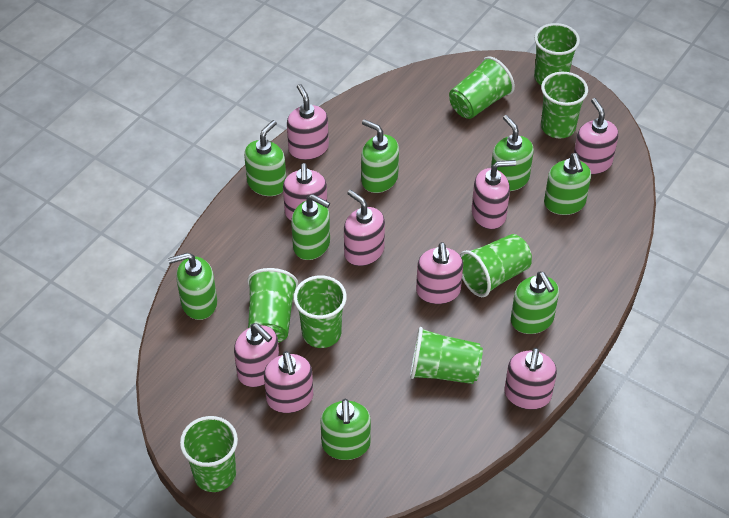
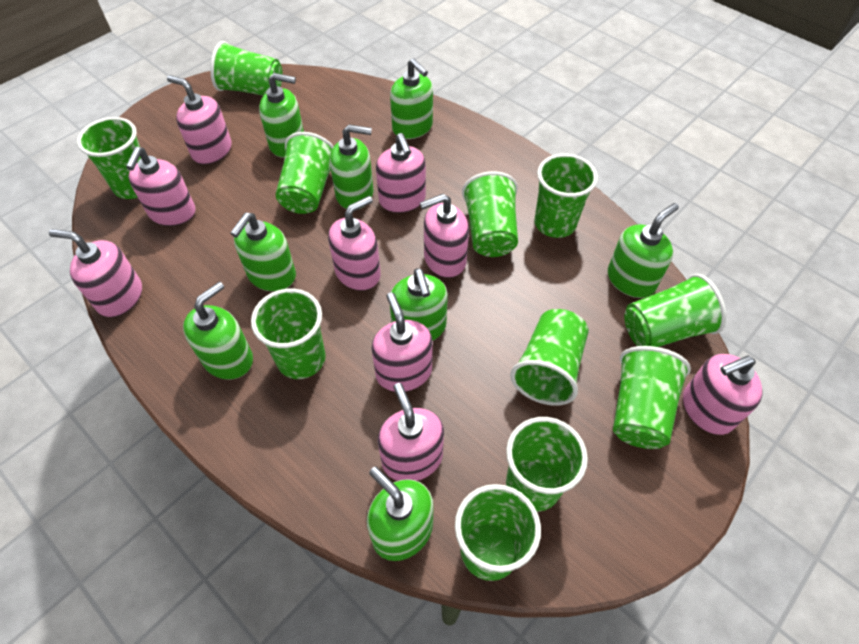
green cup: 8 -> 11

